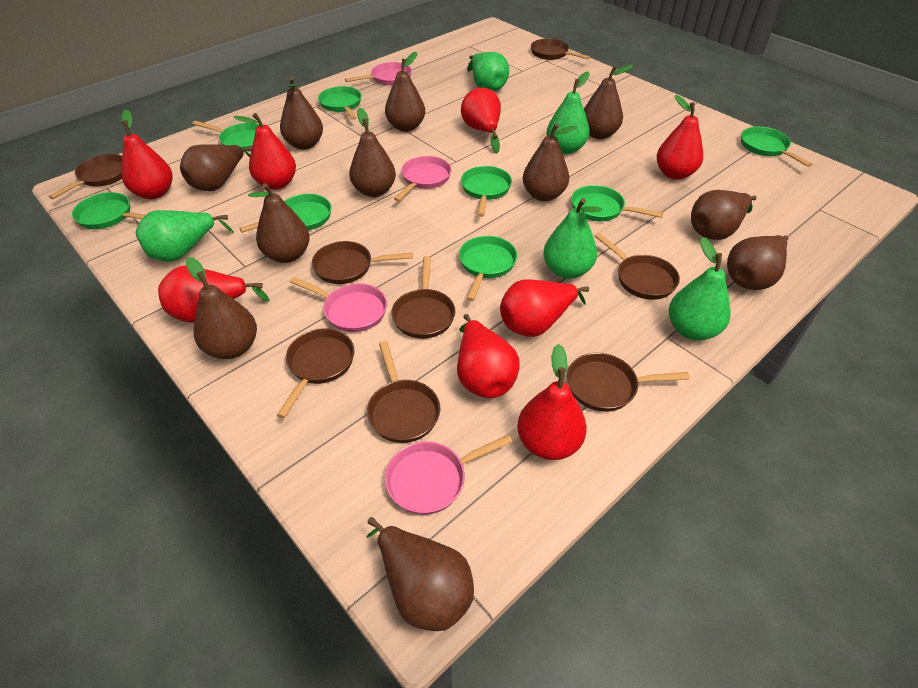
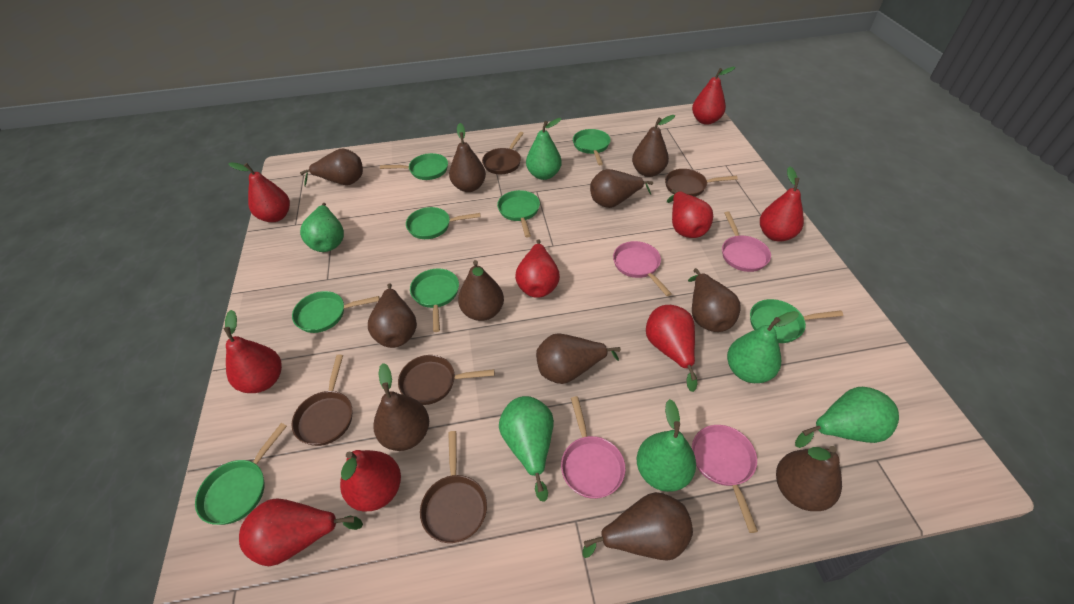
brown pan: 8 -> 5
green pear: 5 -> 6
red pear: 8 -> 9

